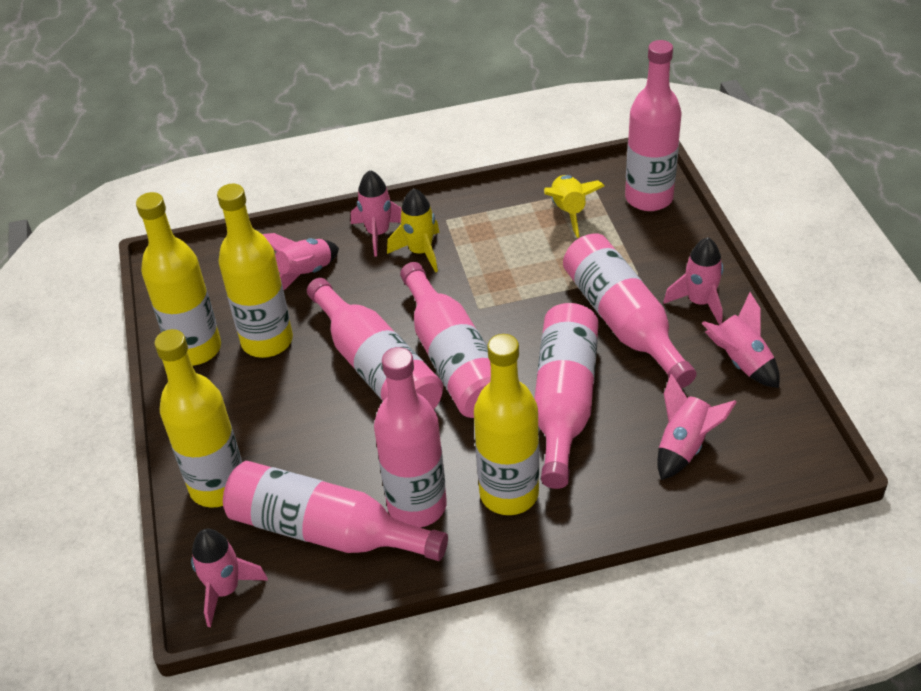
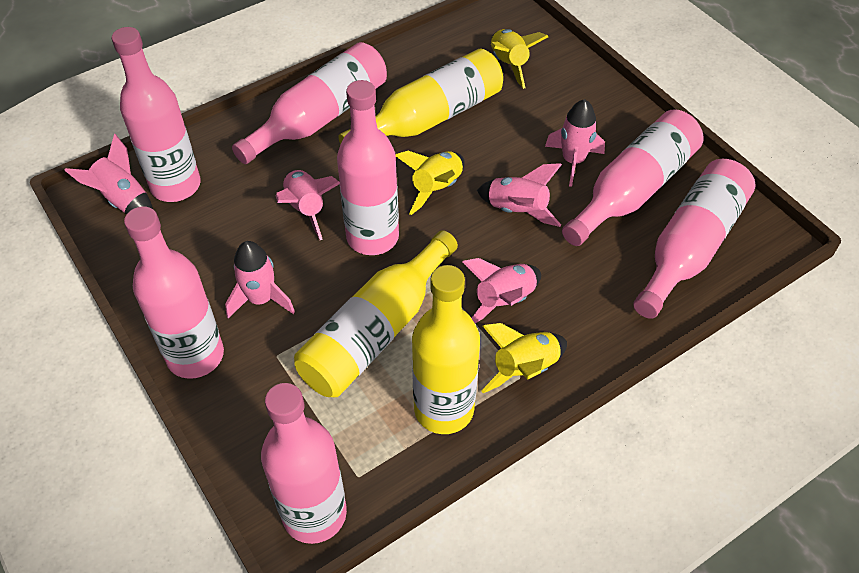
yellow bottle: 4 -> 3
yellow rocket: 2 -> 3

